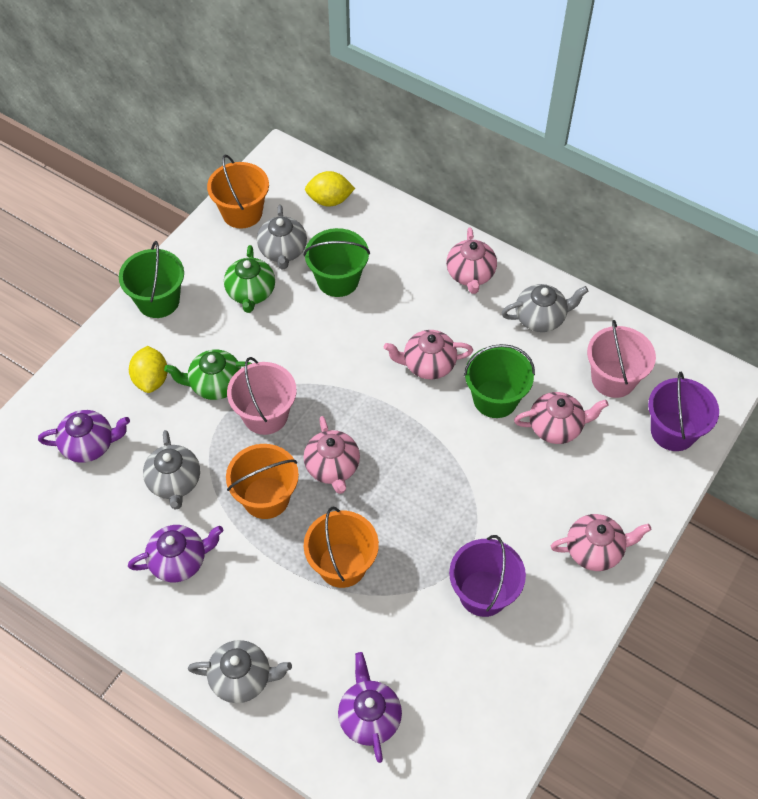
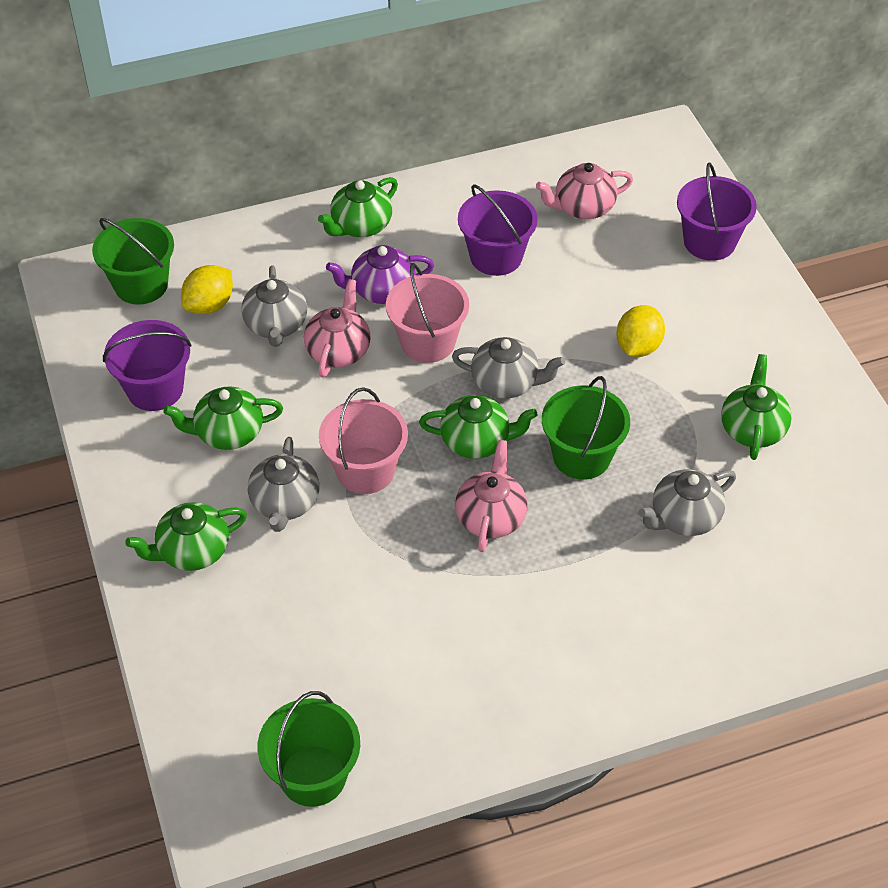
green teapot: 2 -> 5
orange bucket: 3 -> 0
pink teapot: 5 -> 3
purple bucket: 2 -> 3
purple teapot: 3 -> 1

